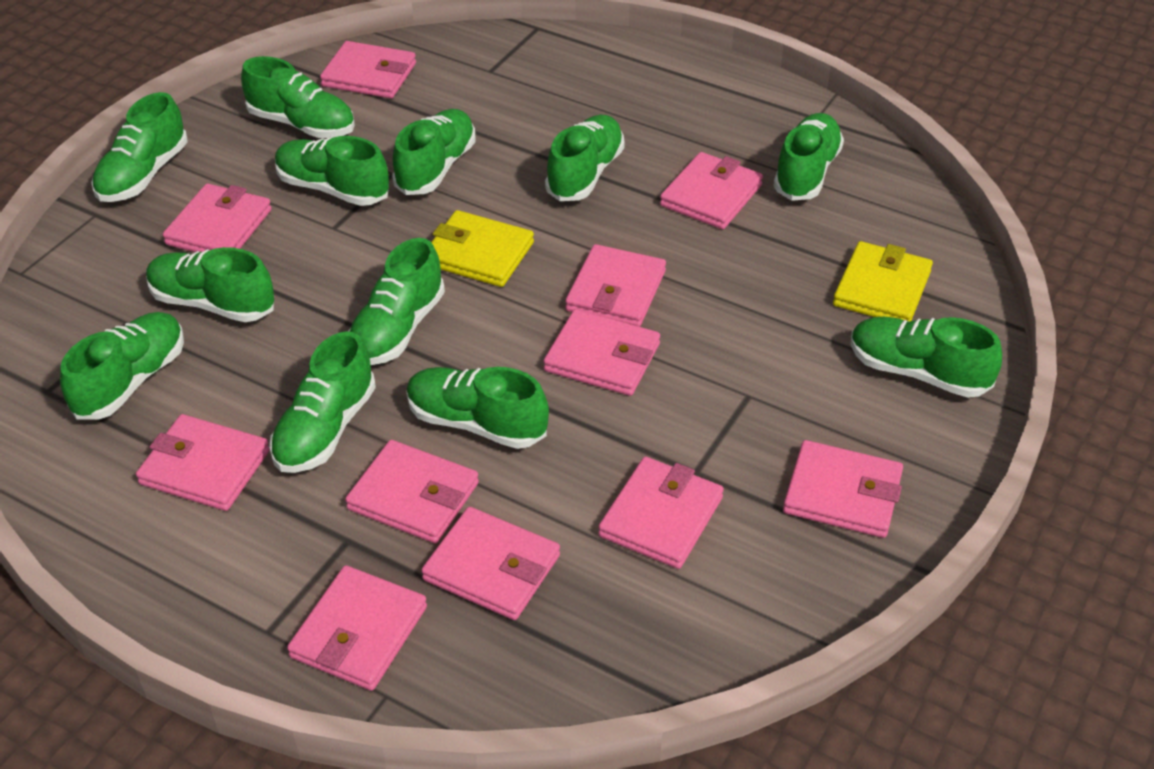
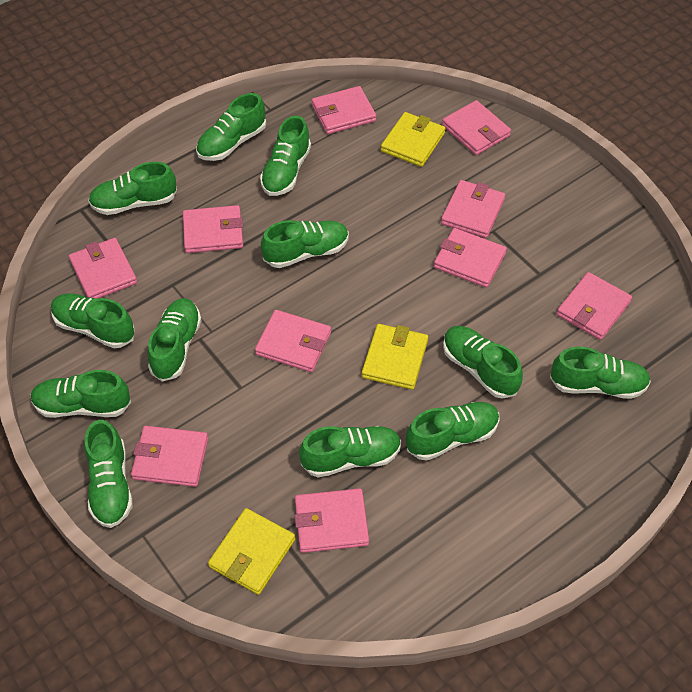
pink wallet: 11 -> 10
yellow wallet: 2 -> 3

